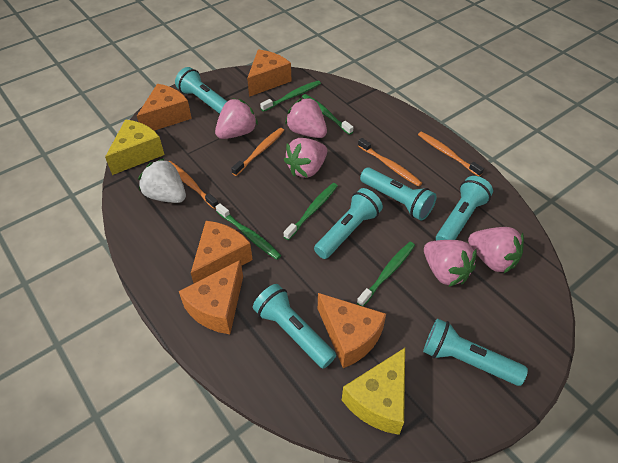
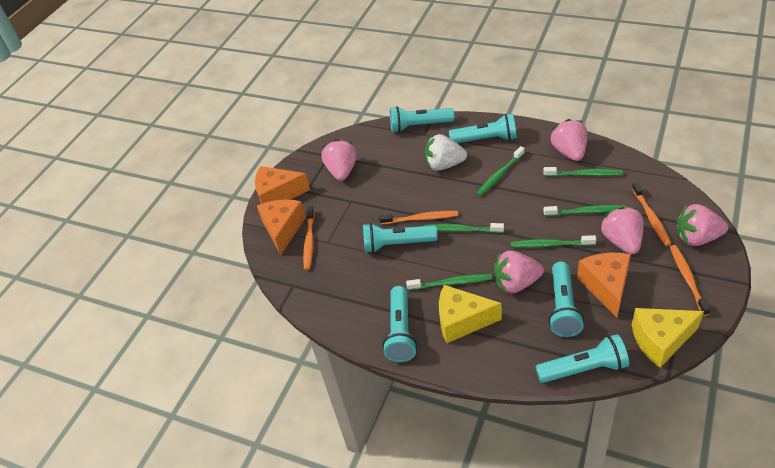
green toothbrush: 5 -> 6
orange cheese: 5 -> 3

